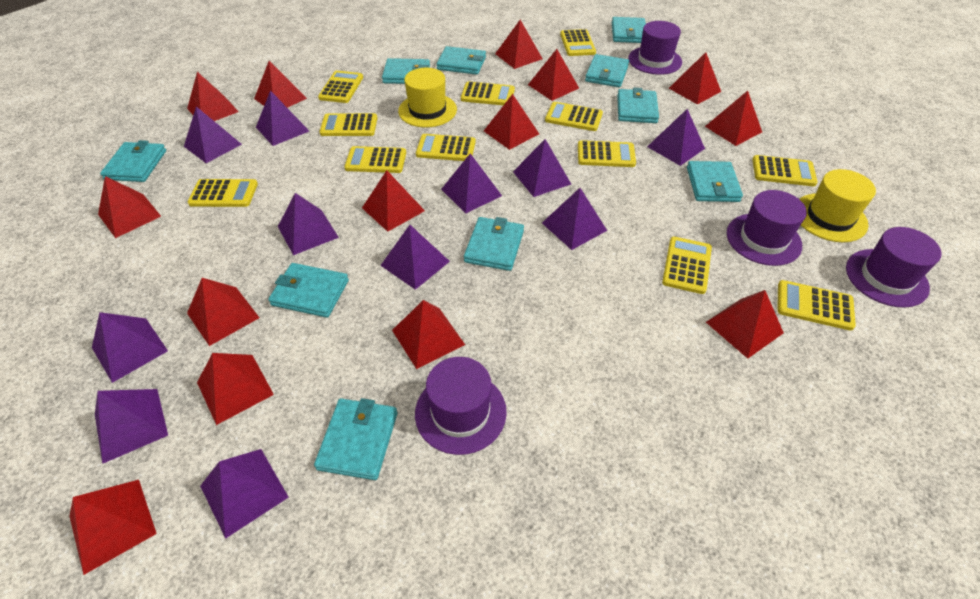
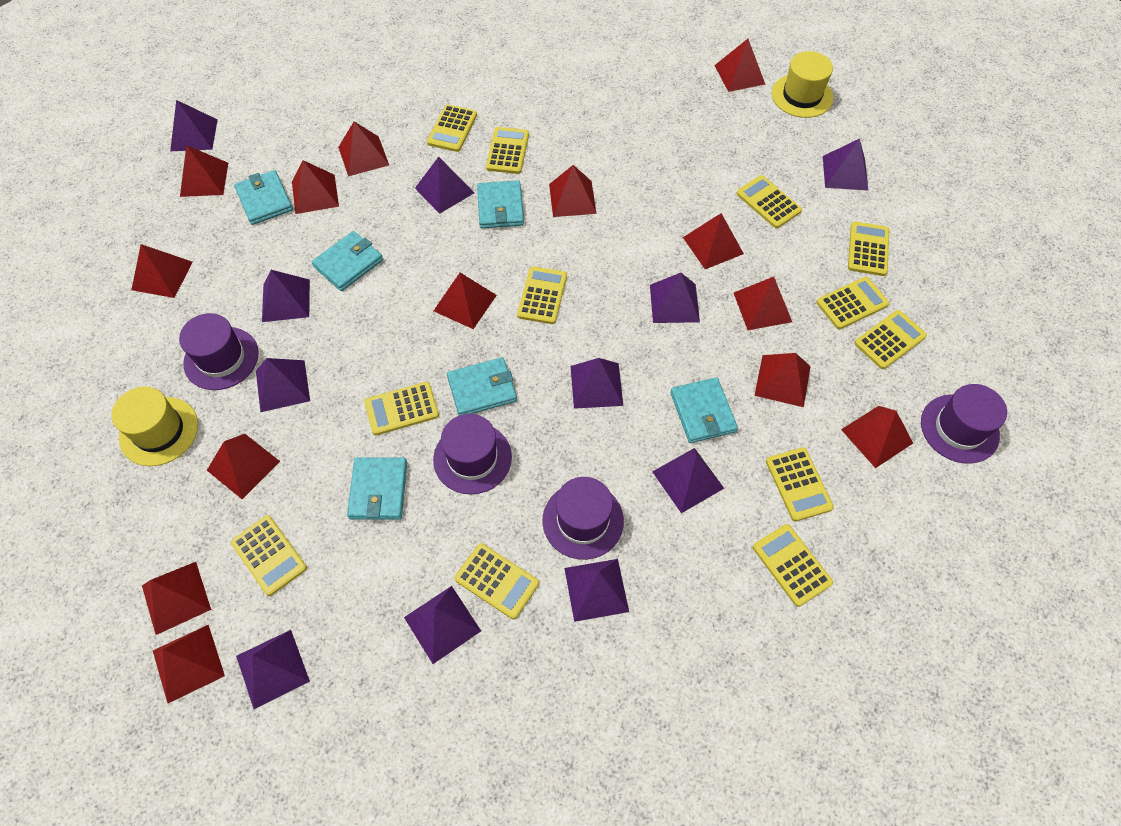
turquoise wallet: 10 -> 6

